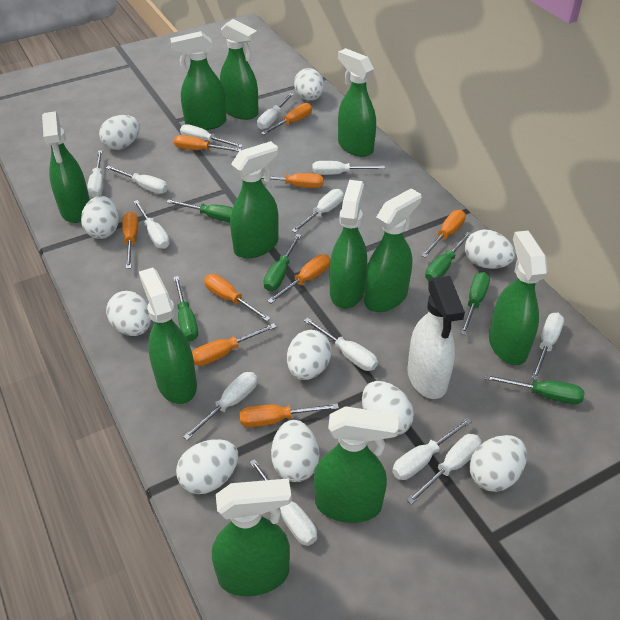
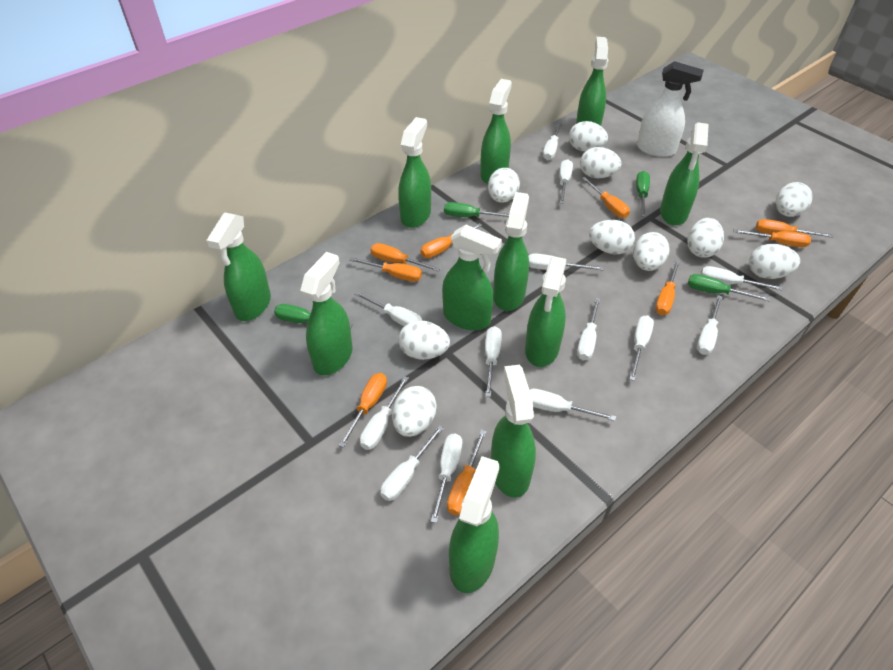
green screwdriver: 6 -> 4

